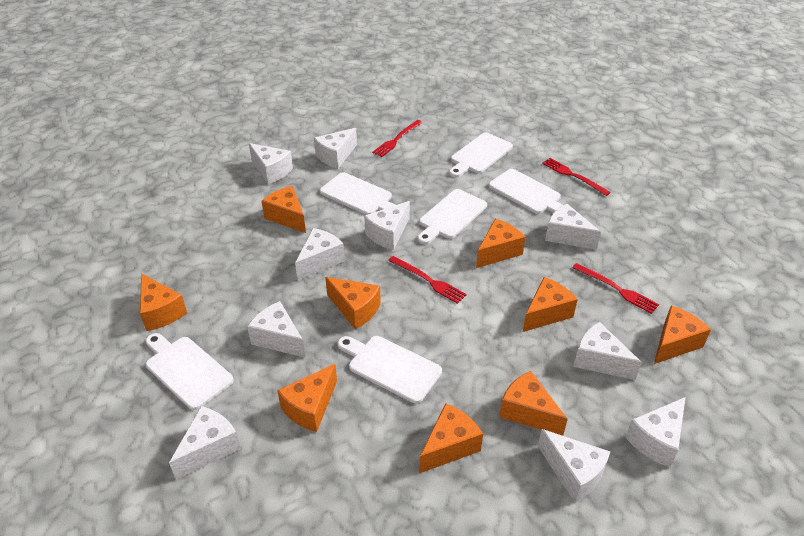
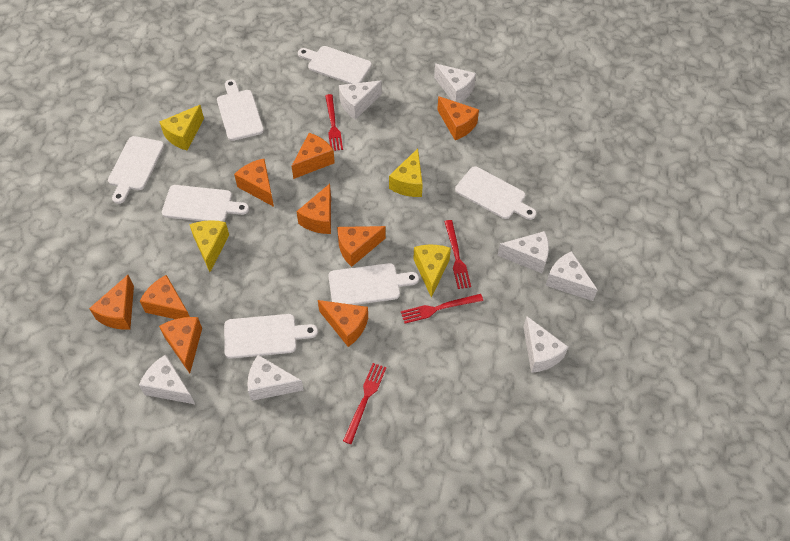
white cheese: 10 -> 7
white cutting board: 6 -> 7
yellow cheese: 0 -> 4

